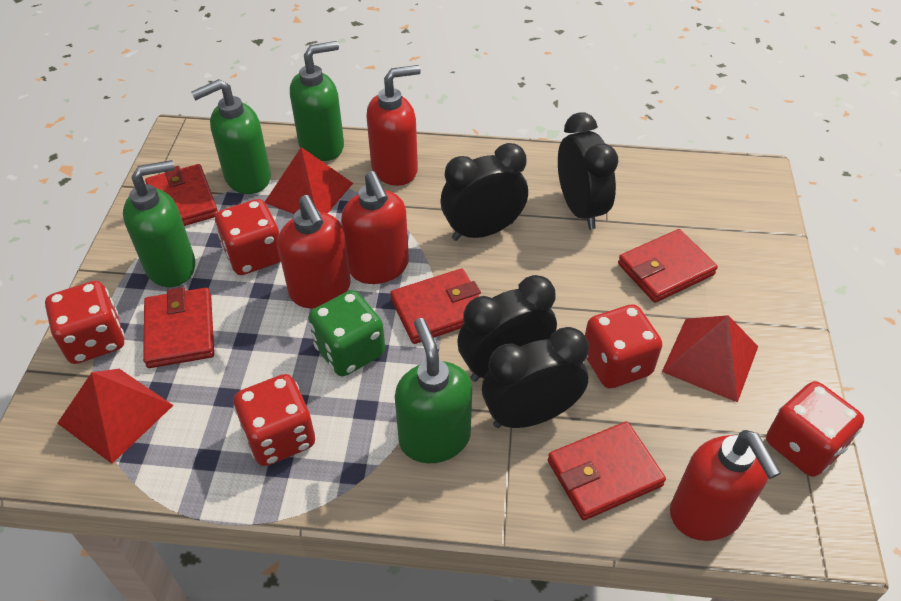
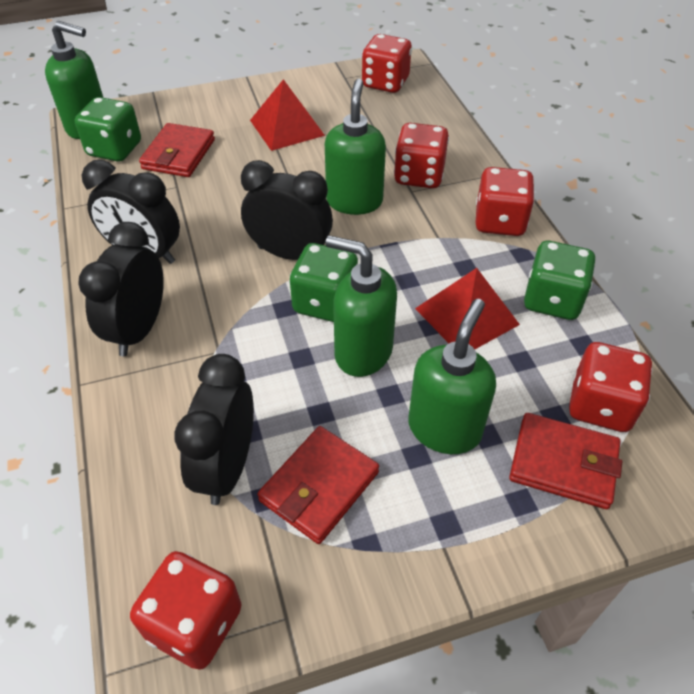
green dice: 1 -> 3
red pyramid: 3 -> 2
red soap dispenser: 4 -> 0
red wallet: 5 -> 3

